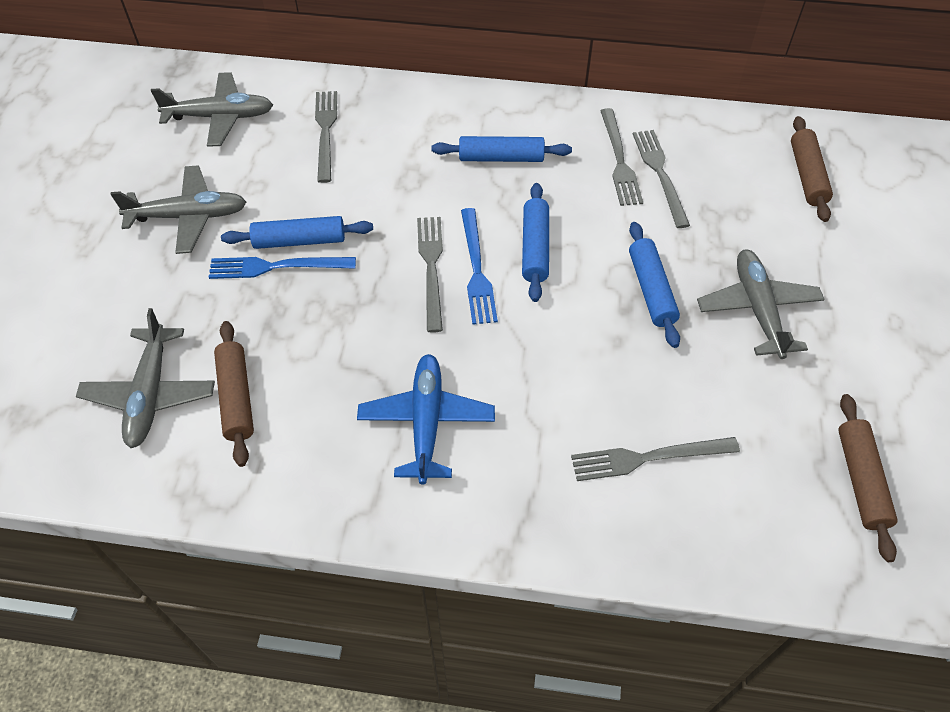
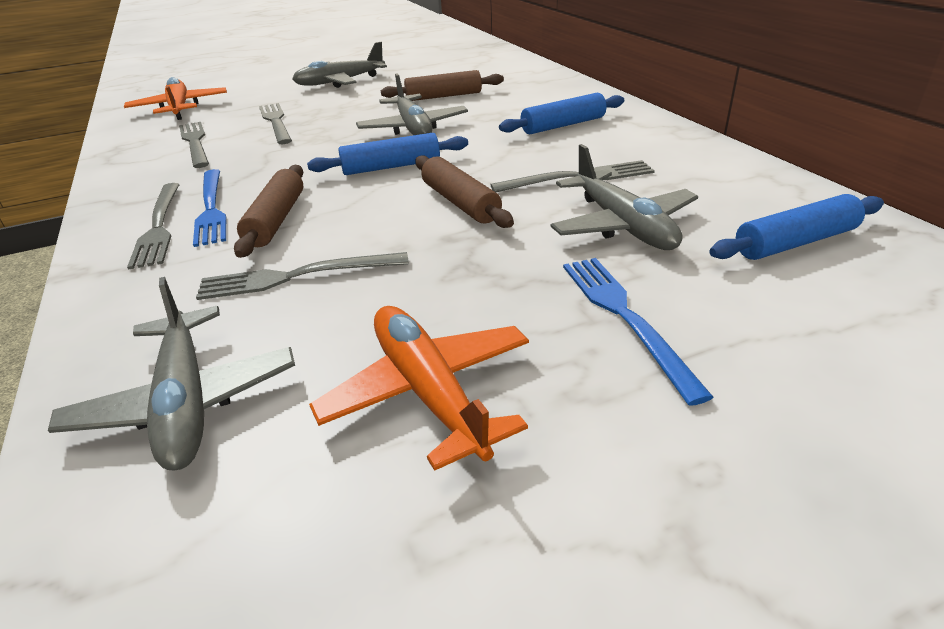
blue plane: 1 -> 0
blue rolling pin: 4 -> 3
orange plane: 0 -> 2

